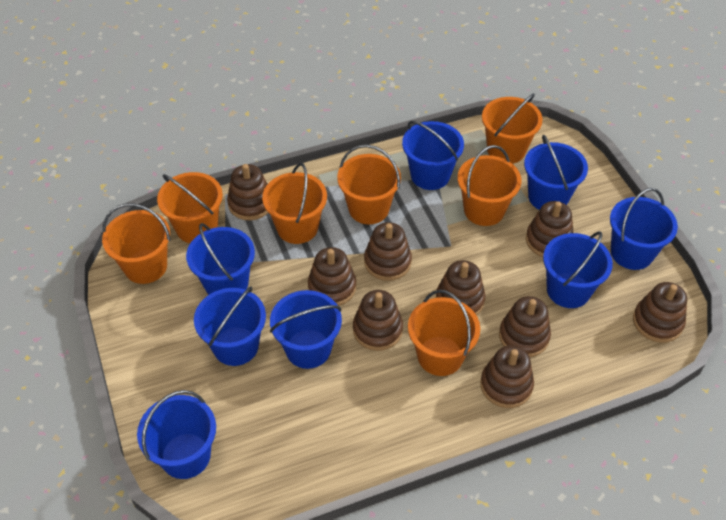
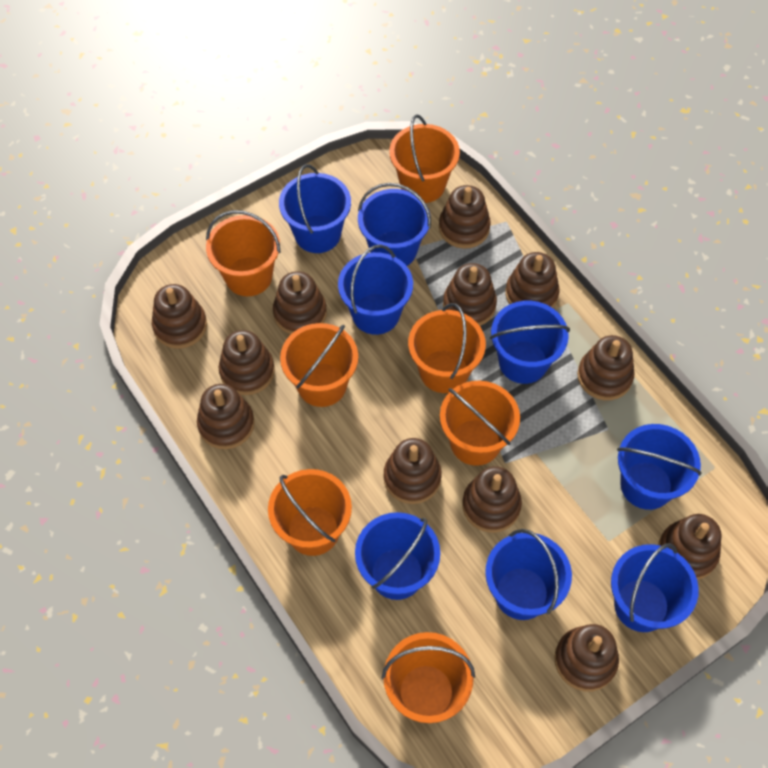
brown stacking toy: 9 -> 12

